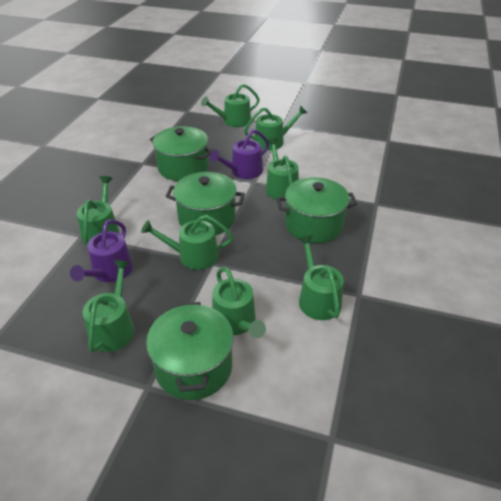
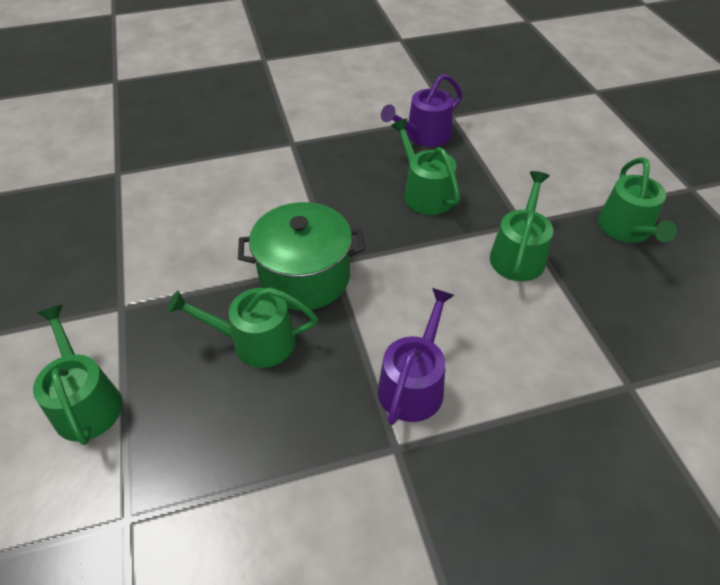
green pot: 4 -> 1
green watering can: 8 -> 5

